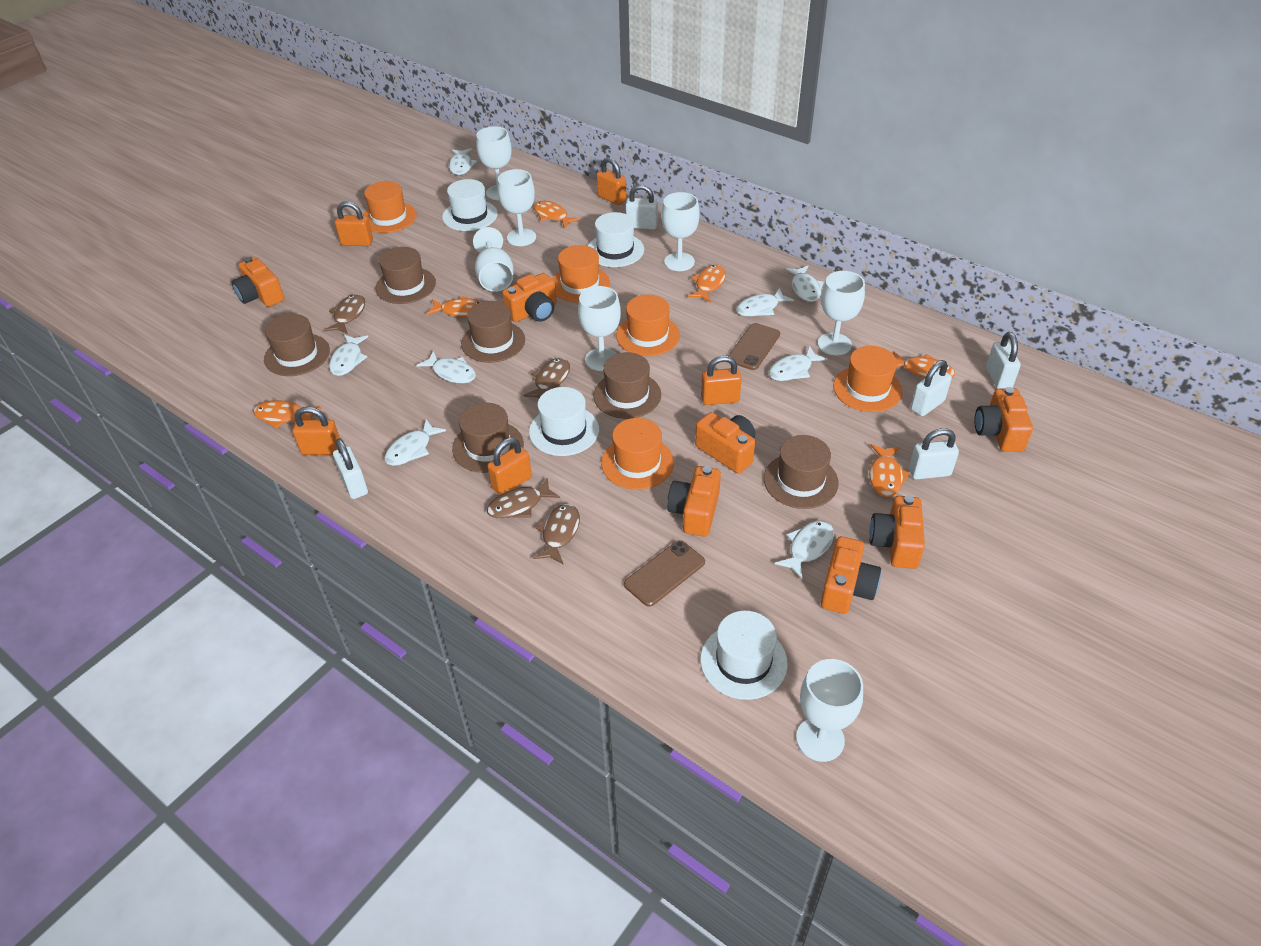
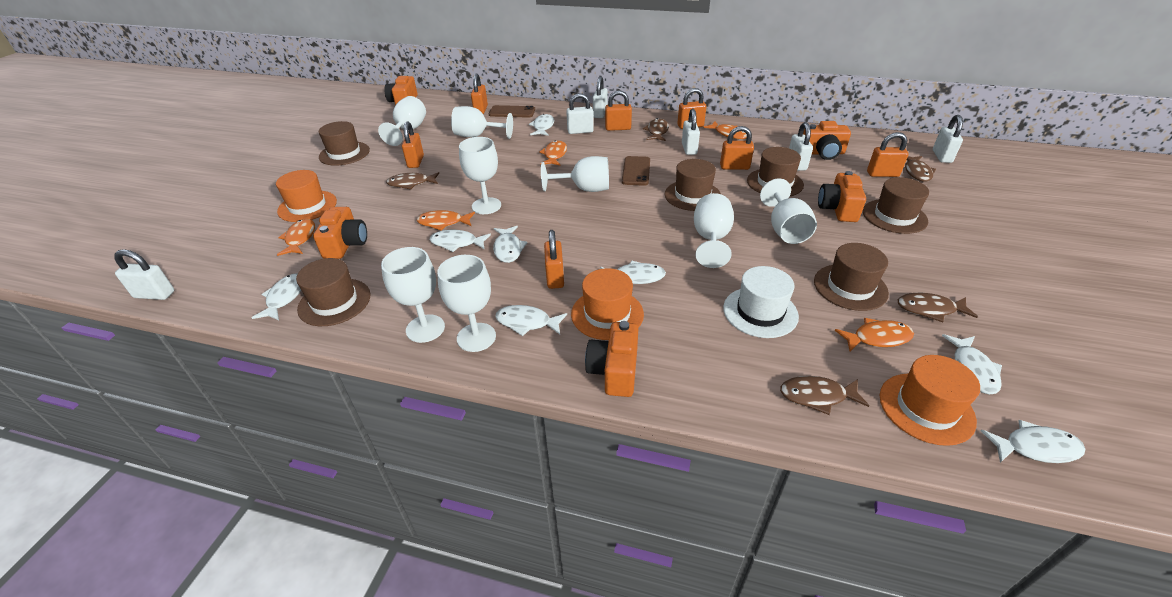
brown fish: 4 -> 5
orange camera: 7 -> 5
orange fish: 6 -> 5
orange hat: 5 -> 3
orange padlock: 5 -> 7
white goblet: 7 -> 8
white hat: 4 -> 1
white padlock: 5 -> 6

